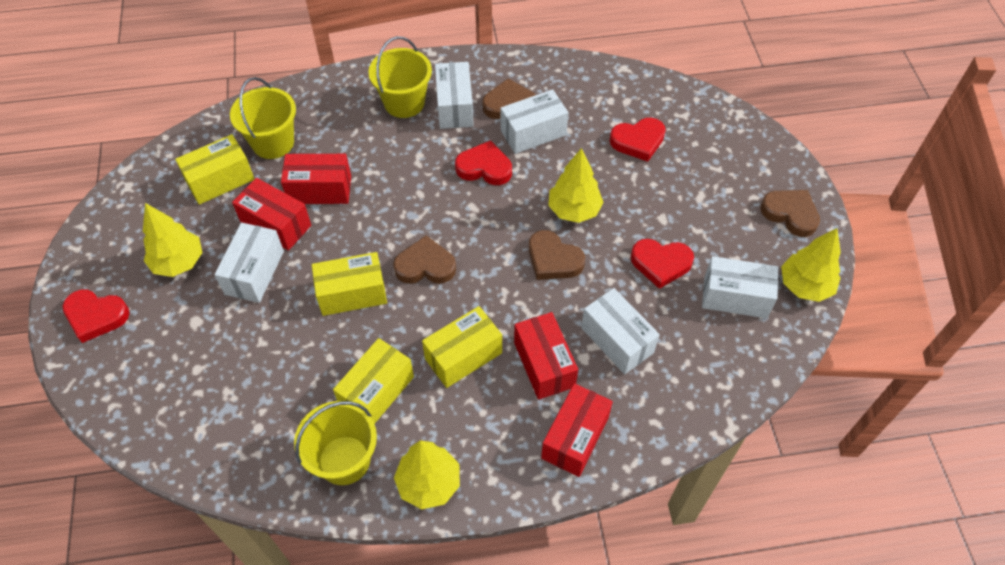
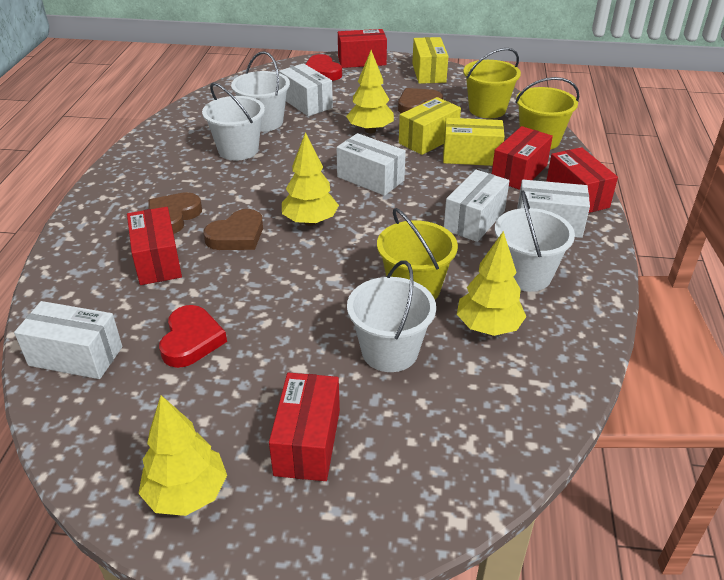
brown heart: 4 -> 3
red box: 4 -> 5
red heart: 4 -> 2
white bucket: 0 -> 4
yellow box: 4 -> 3

